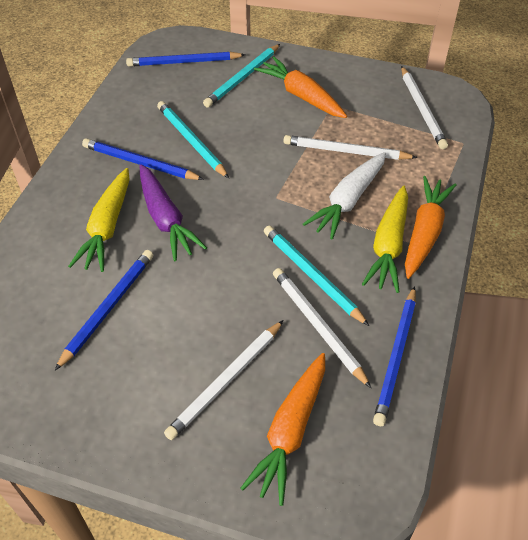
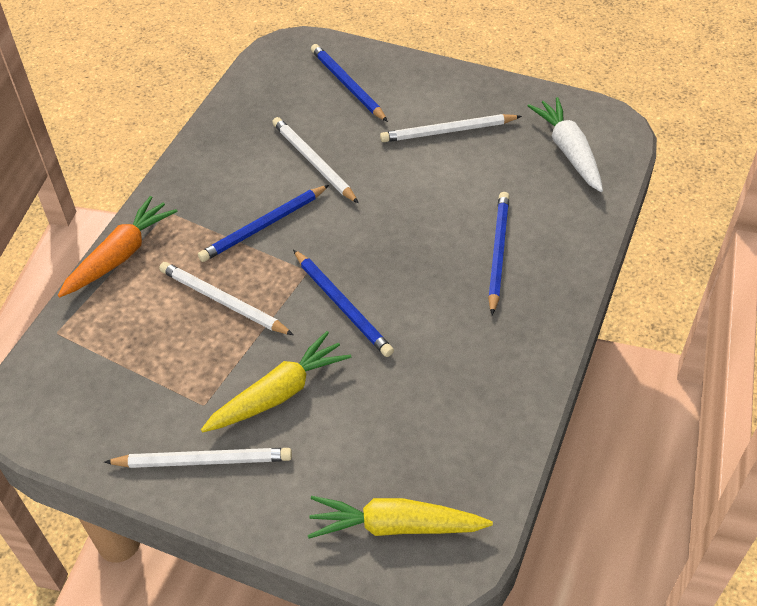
orange carrot: 3 -> 1
purple carrot: 1 -> 0
turquoise pencil: 3 -> 0

